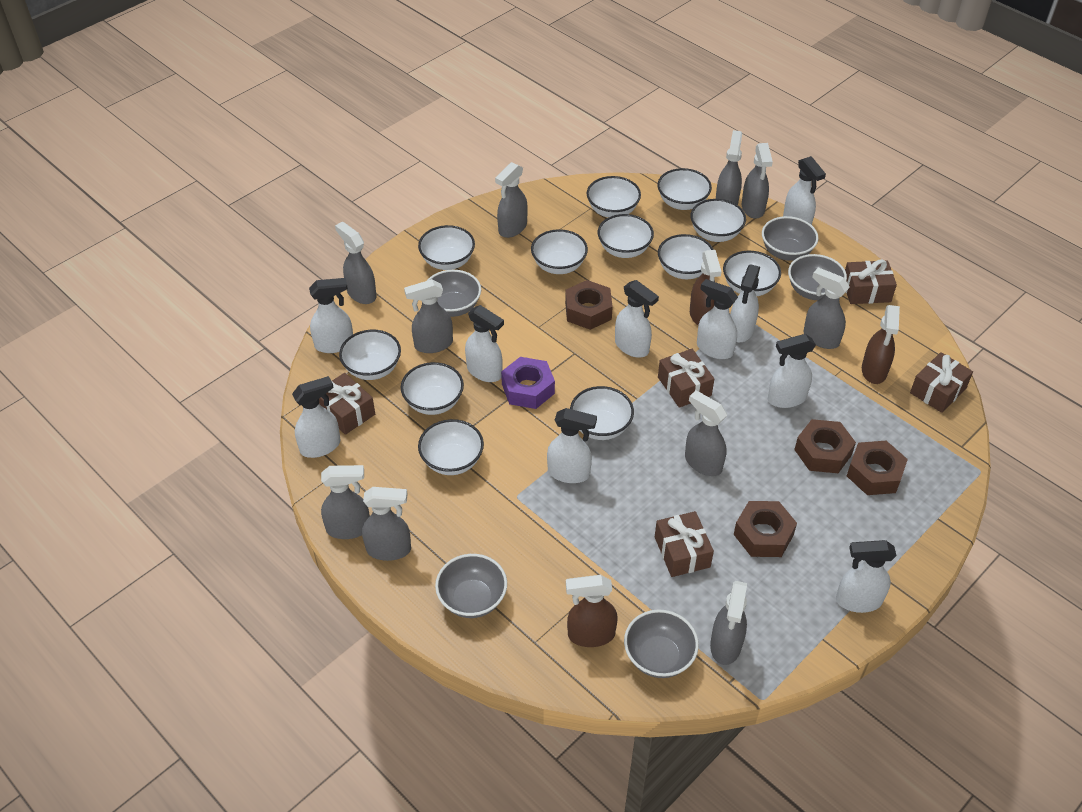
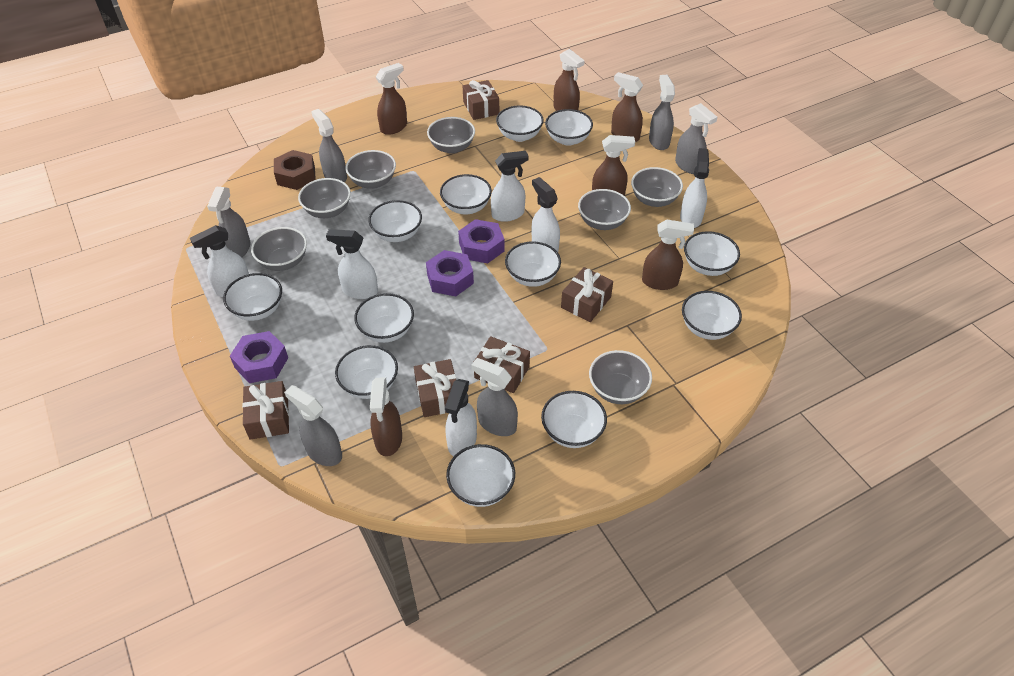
brown nut: 4 -> 1
brown spray bottle: 3 -> 6
grey bowl: 5 -> 7
grey spray bottle: 10 -> 6
purple nut: 1 -> 3
white spray bottle: 10 -> 6

